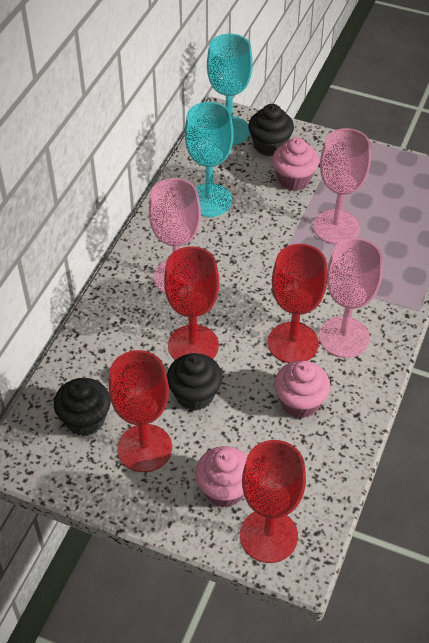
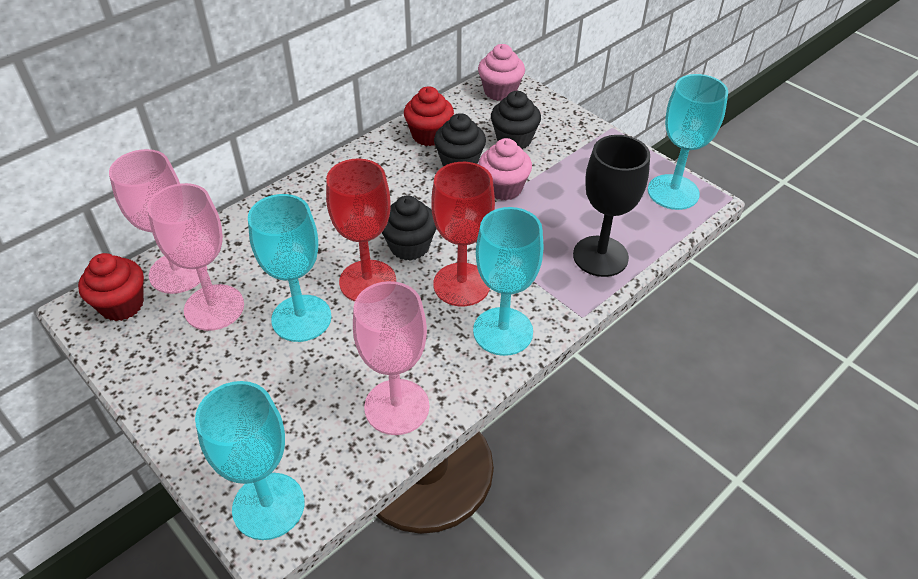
black goblet: 0 -> 1
pink cupcake: 3 -> 2
red cupcake: 0 -> 2
red goblet: 4 -> 2
turquoise goblet: 2 -> 4

